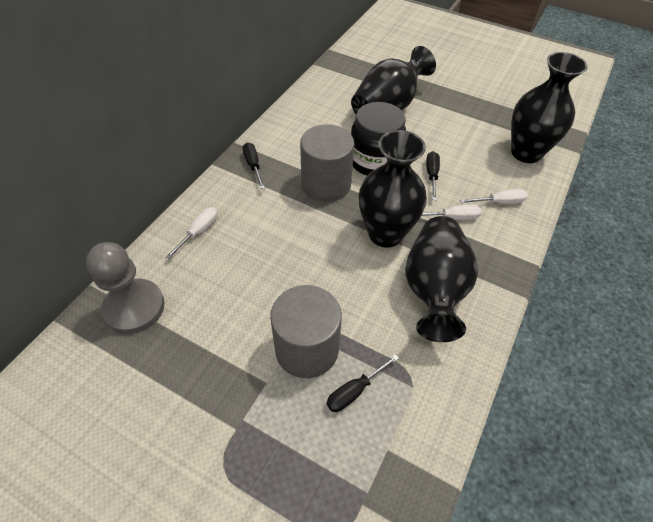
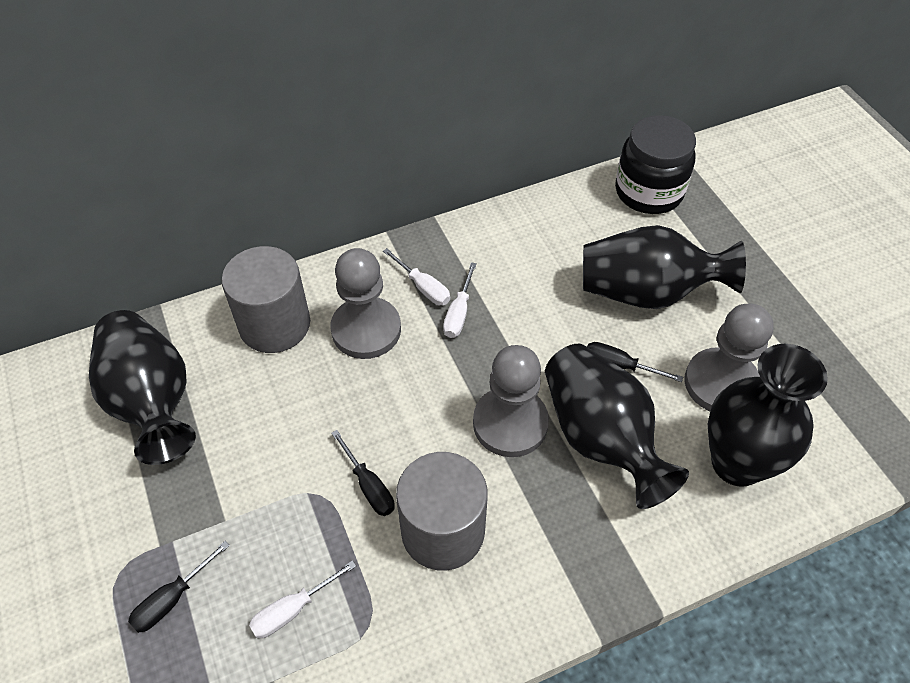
grey pawn: 1 -> 3

